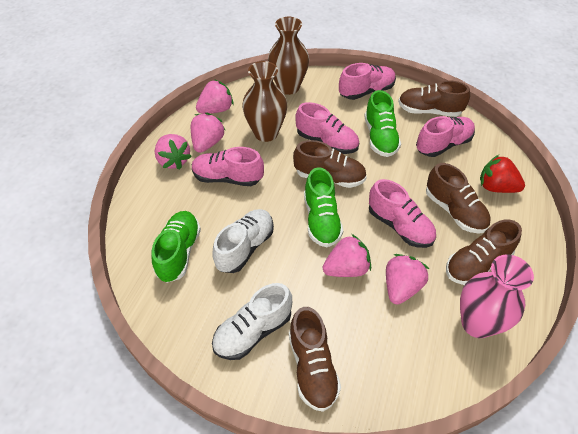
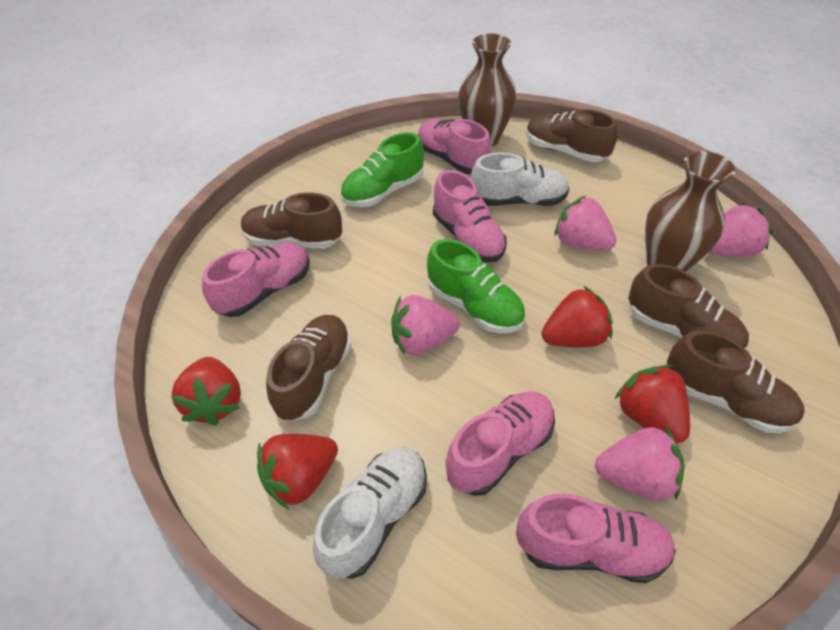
green shoe: 3 -> 2
pink strawberry: 5 -> 4
pink vase: 1 -> 0
red strawberry: 1 -> 4

